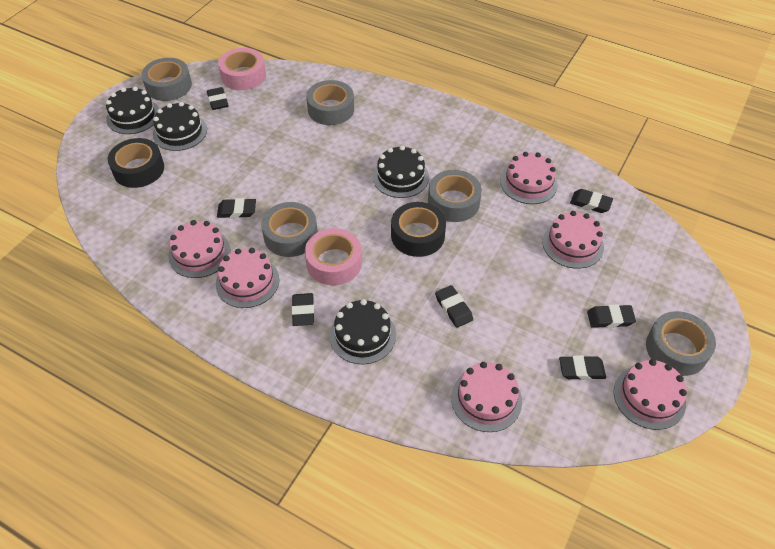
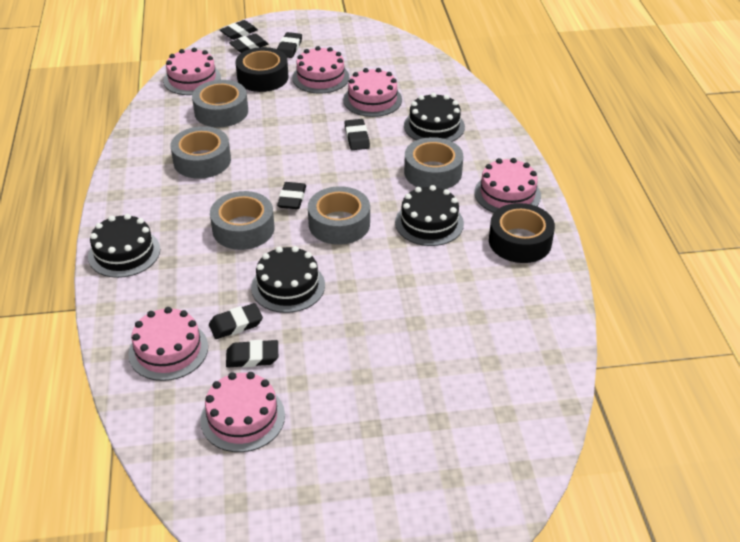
pink tape: 2 -> 0

